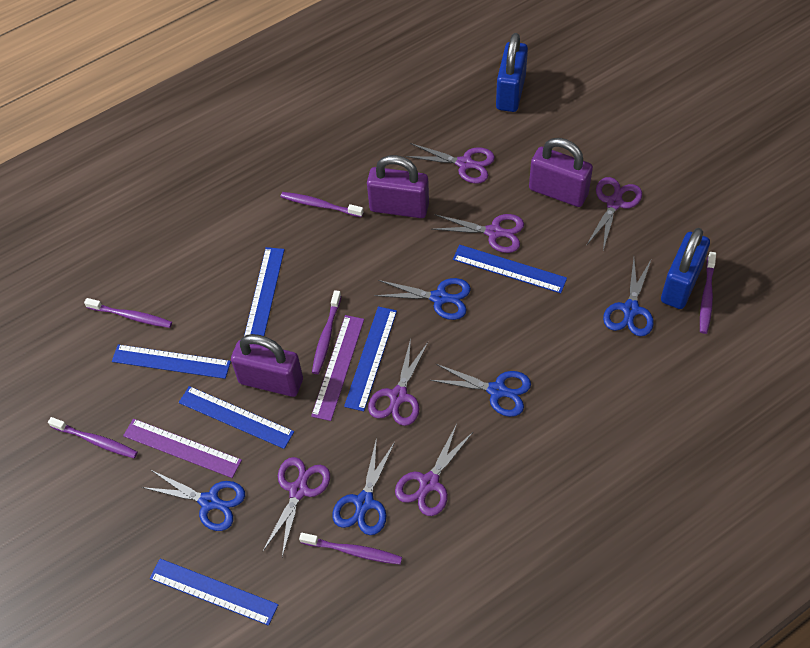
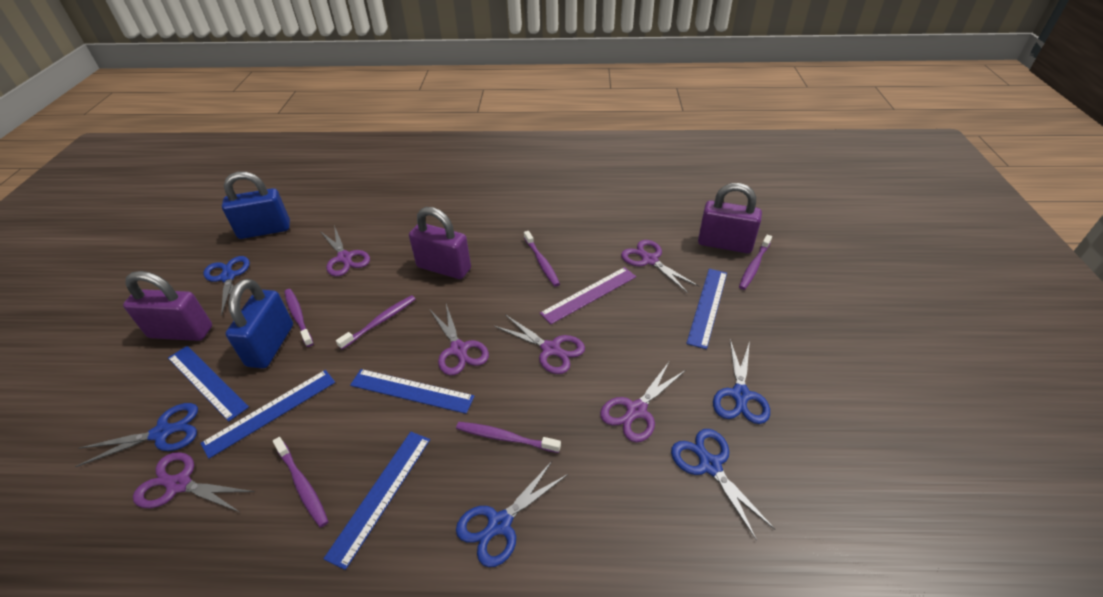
blue ruler: 6 -> 5
purple ruler: 2 -> 1

